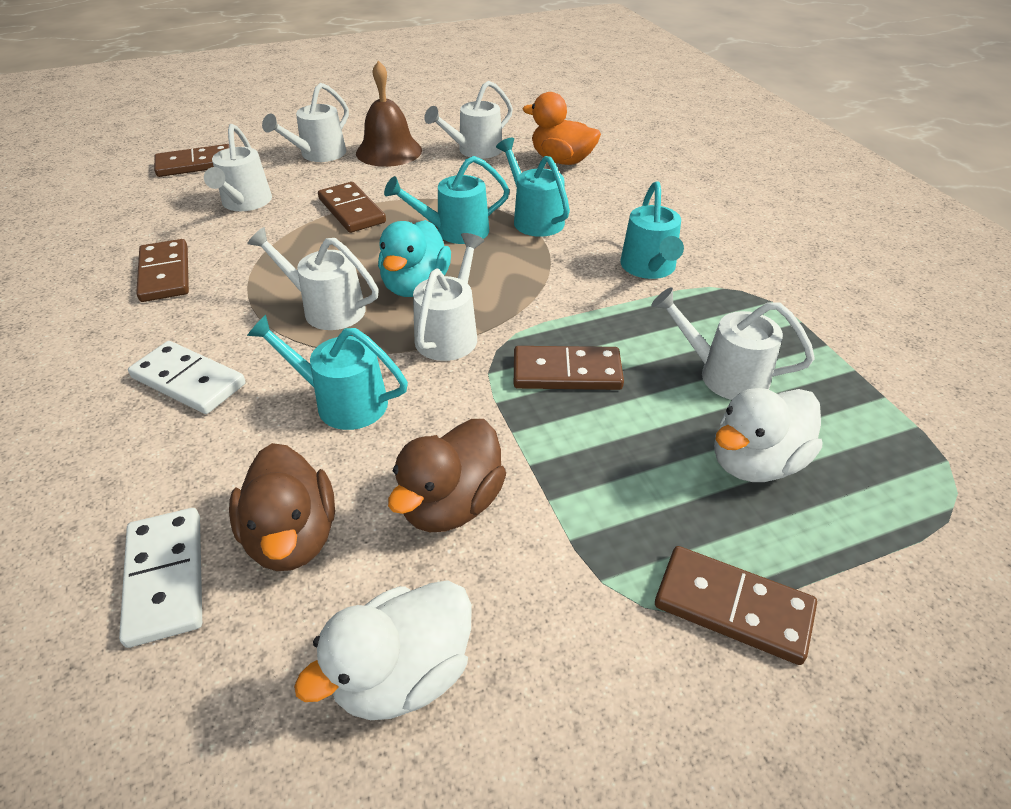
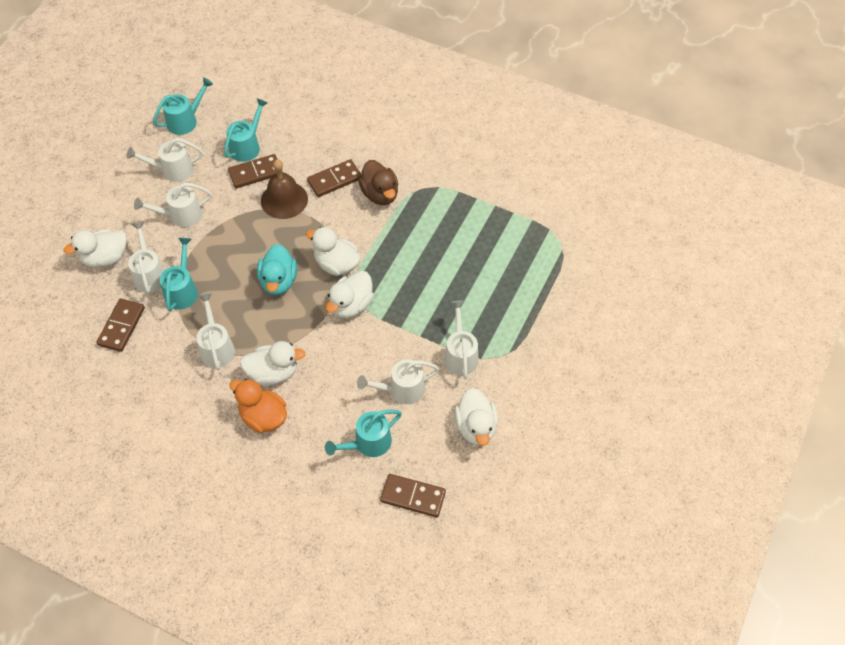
brown domino: 5 -> 4
brown duck: 2 -> 1
white domino: 2 -> 0
white duck: 2 -> 5

